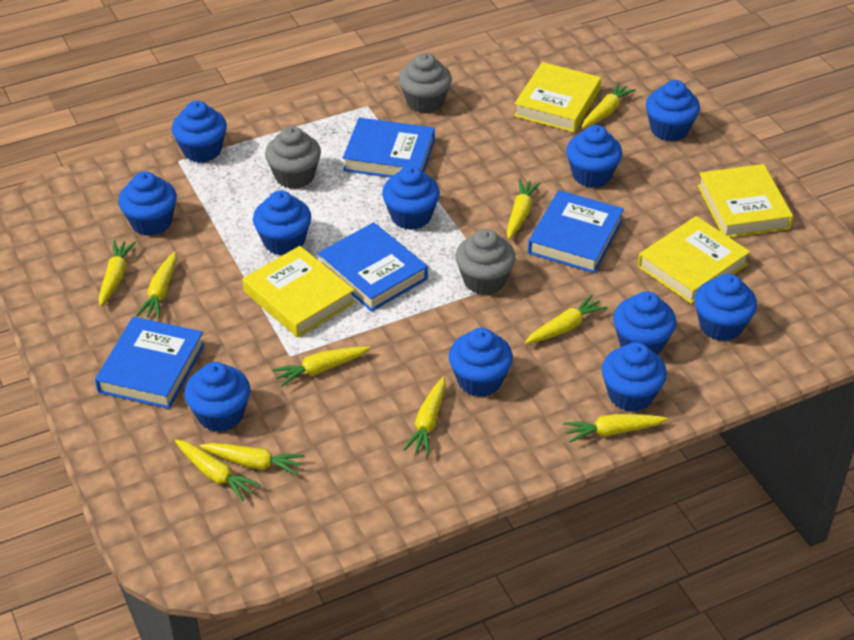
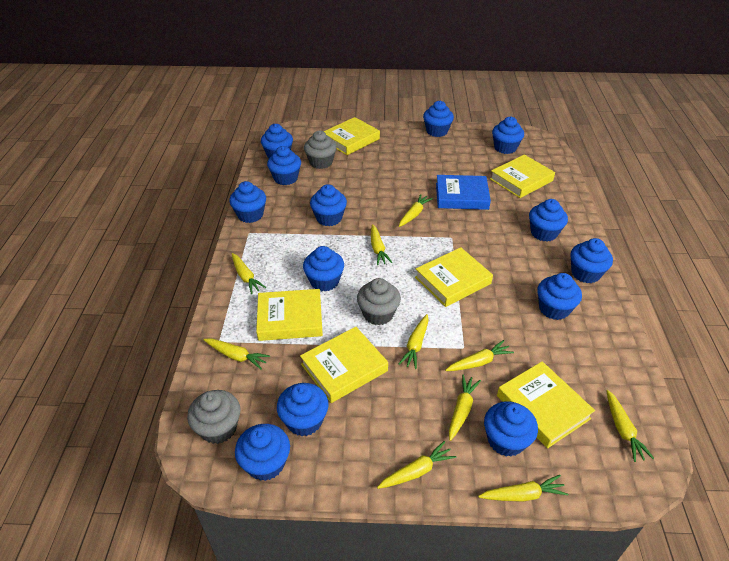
blue book: 4 -> 1
blue cupcake: 11 -> 13
yellow book: 4 -> 6

